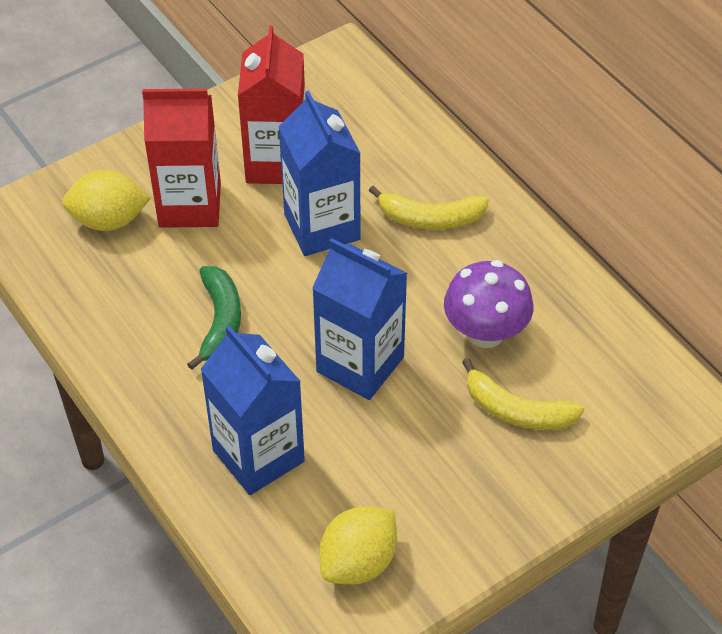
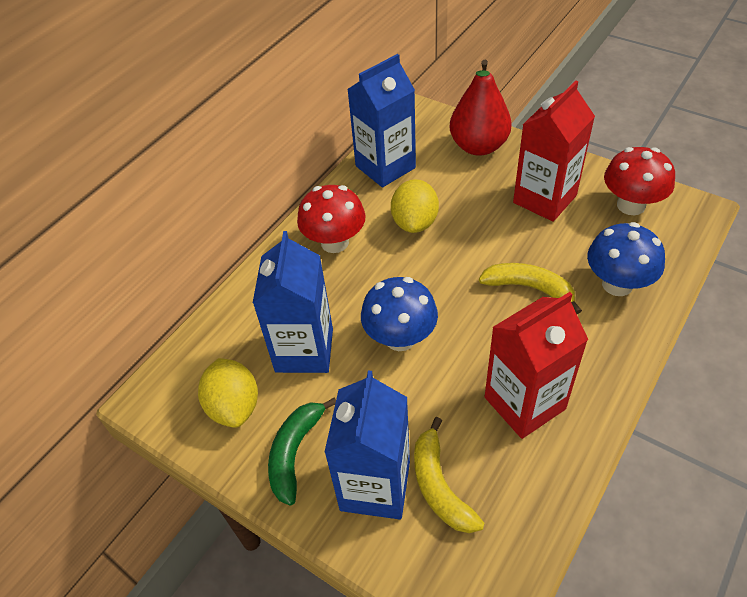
blue mushroom: 0 -> 2
purple mushroom: 1 -> 0
red mushroom: 0 -> 2
red pear: 0 -> 1

